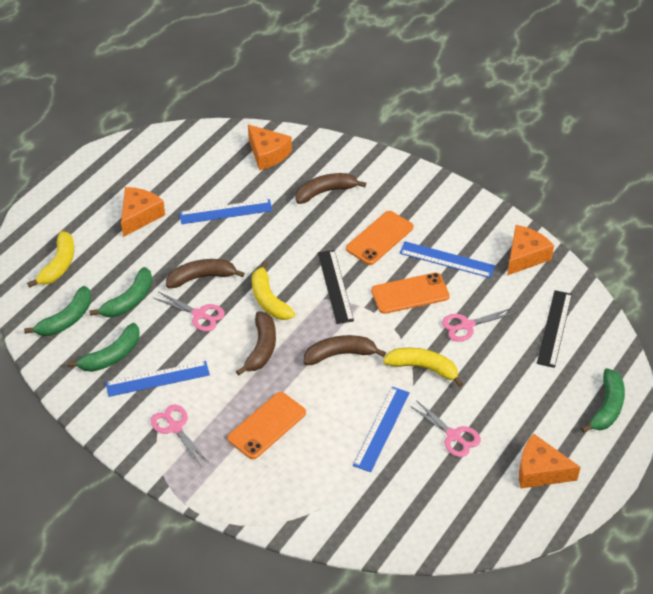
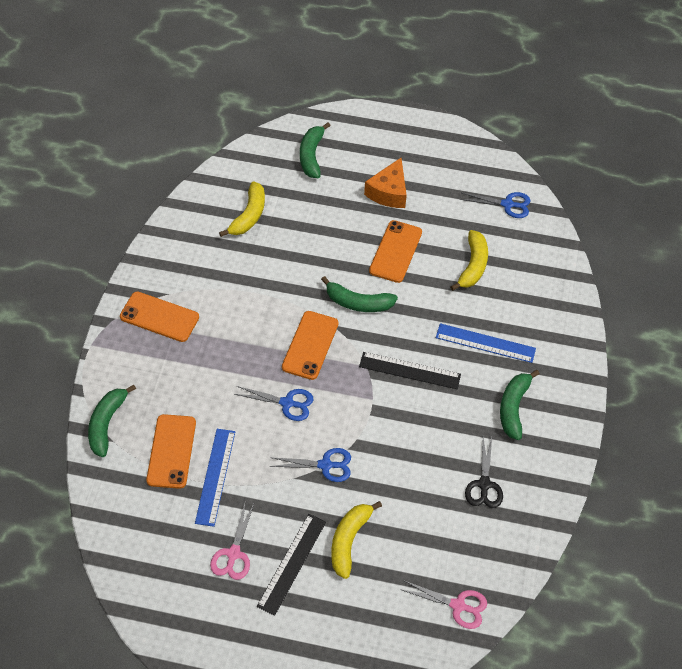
black scissors: 0 -> 1
blue ruler: 4 -> 2
blue scissors: 0 -> 3
brown banana: 4 -> 0
orange cheese: 4 -> 1
orange phone: 3 -> 4
pink scissors: 4 -> 2

